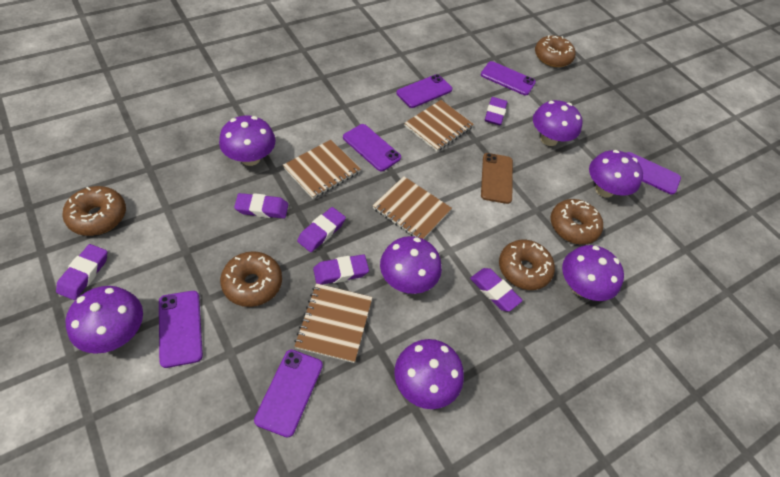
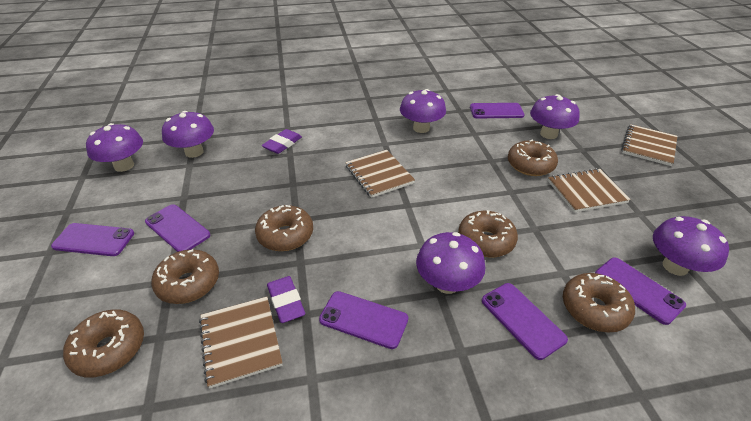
brown donut: 5 -> 6
brown phone: 1 -> 0
purple eraser: 6 -> 2
purple mushroom: 7 -> 6

